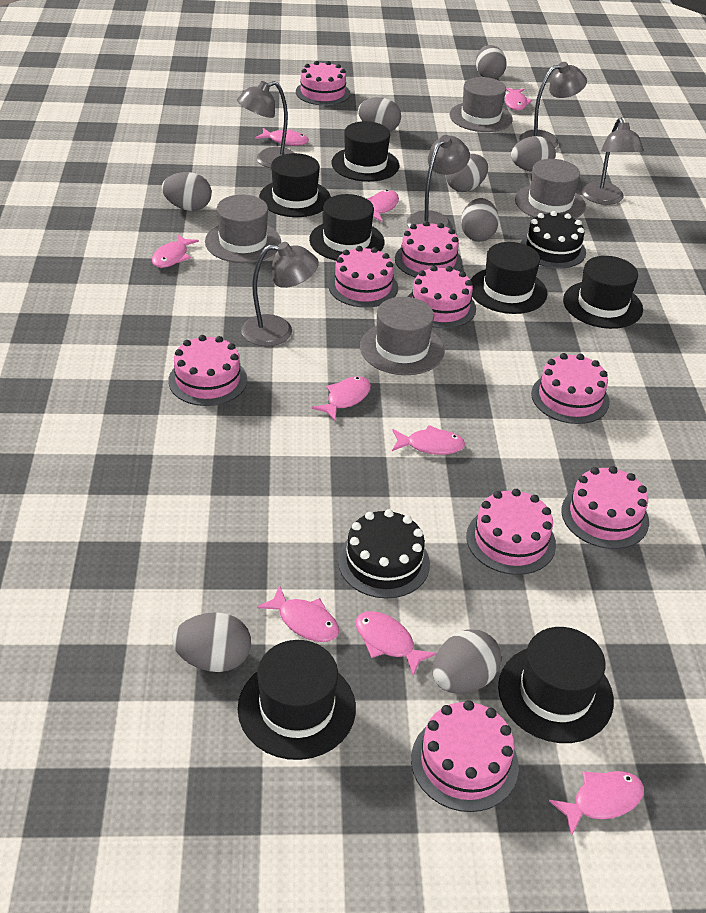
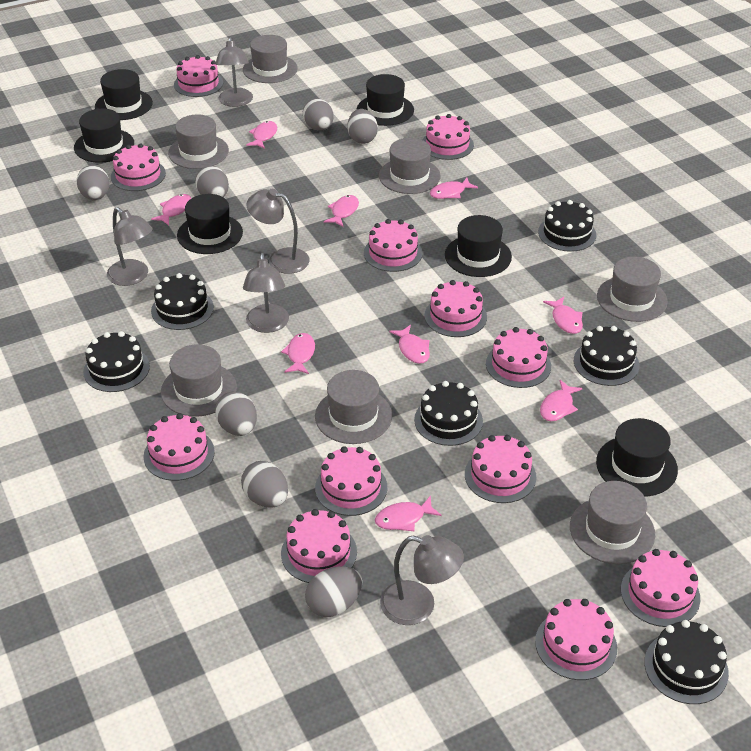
black cake: 2 -> 6
black hat: 7 -> 6
grey egg: 8 -> 7
grey hat: 4 -> 7
pink cake: 9 -> 12

